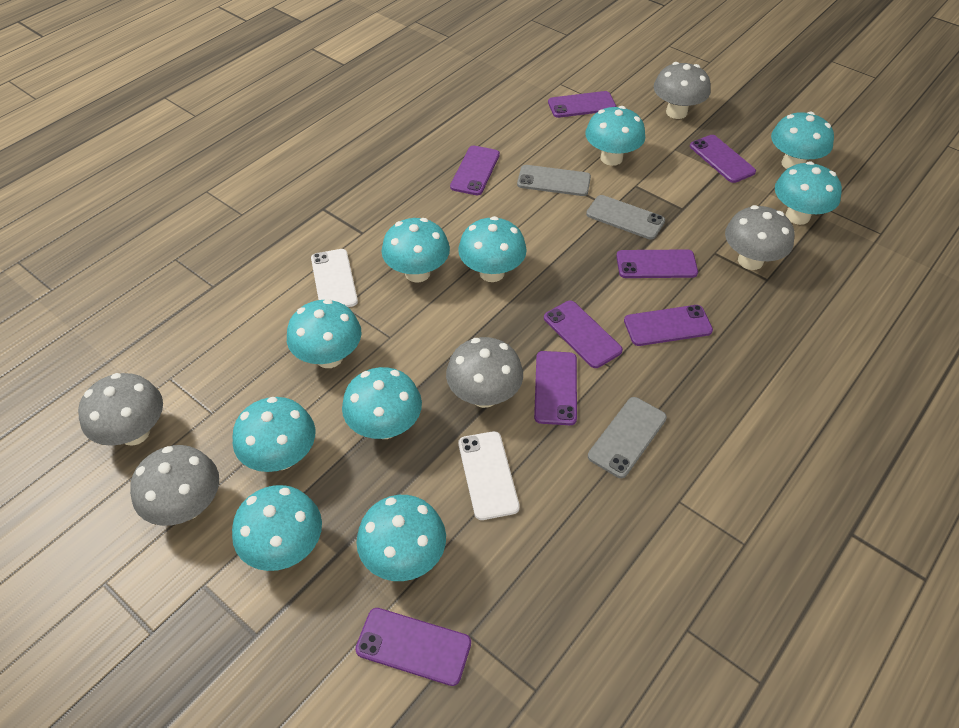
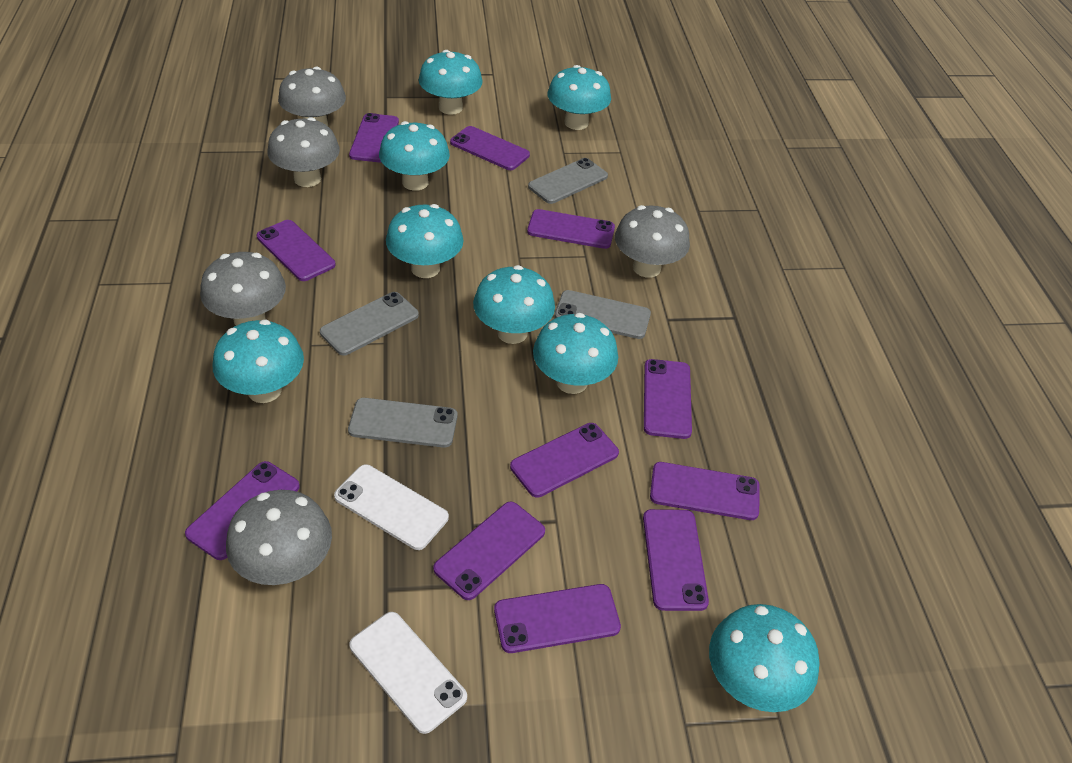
grey phone: 3 -> 4
purple phone: 8 -> 11
turquoise mushroom: 10 -> 8

